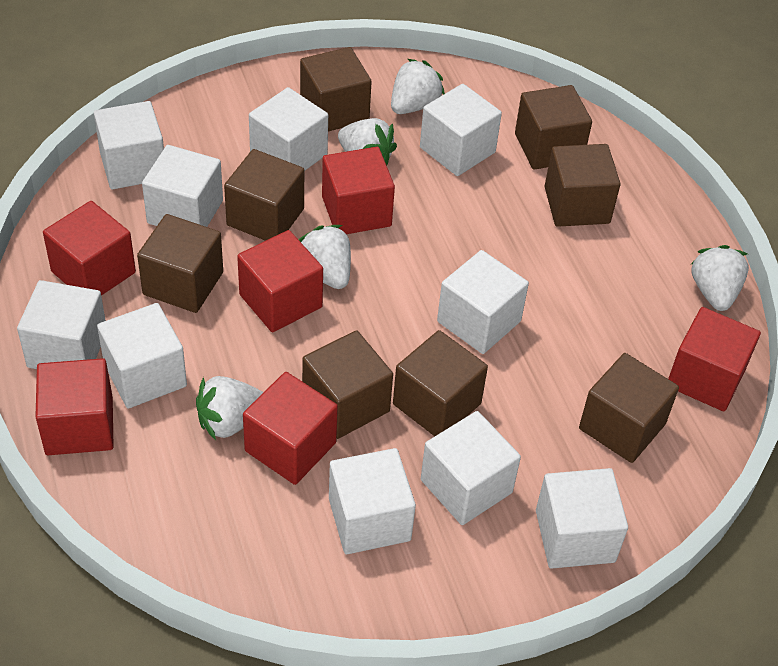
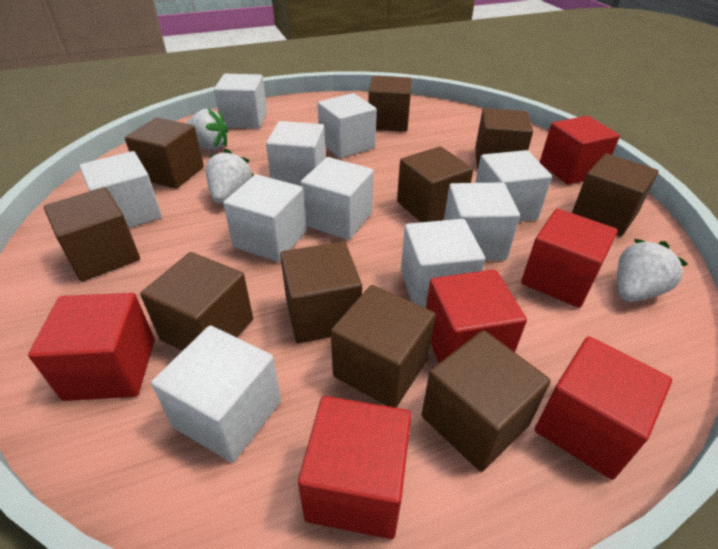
brown cube: 8 -> 10
white strawberry: 5 -> 3

